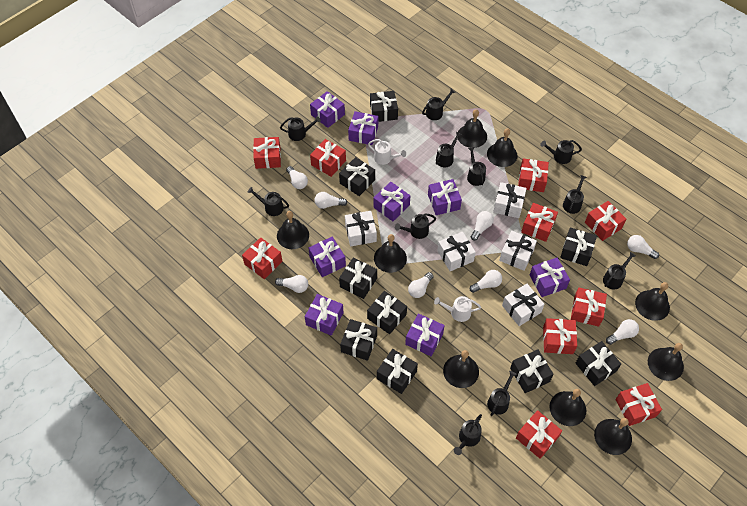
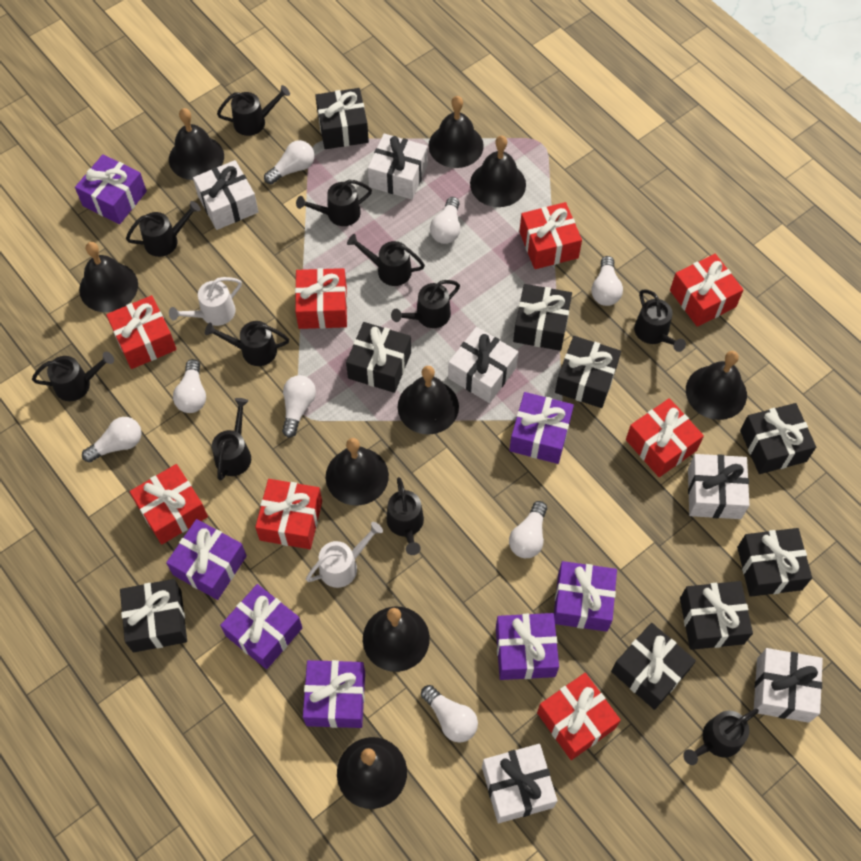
purple gift: 8 -> 7
red gift: 10 -> 8
white gift: 5 -> 6

